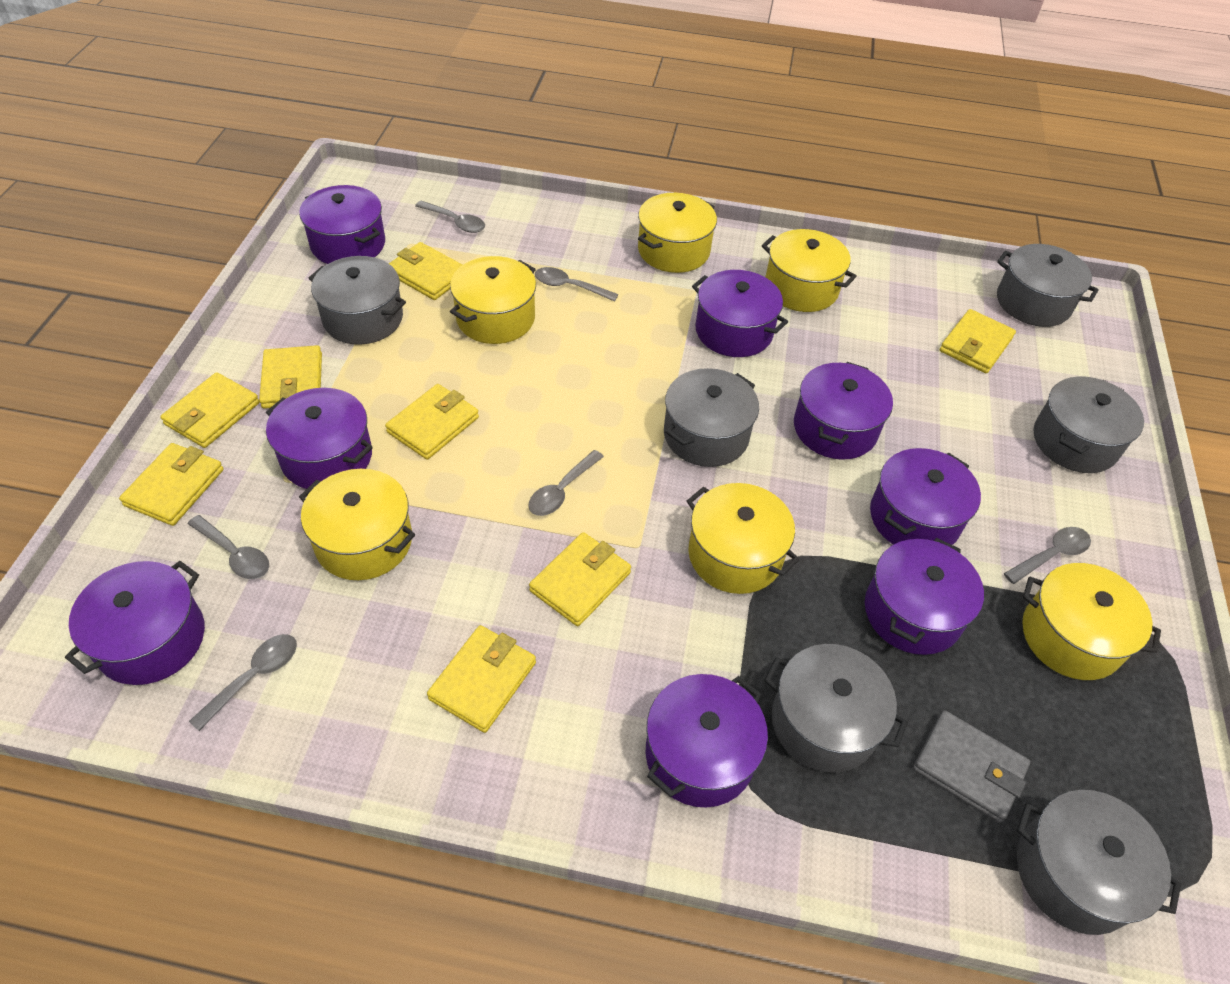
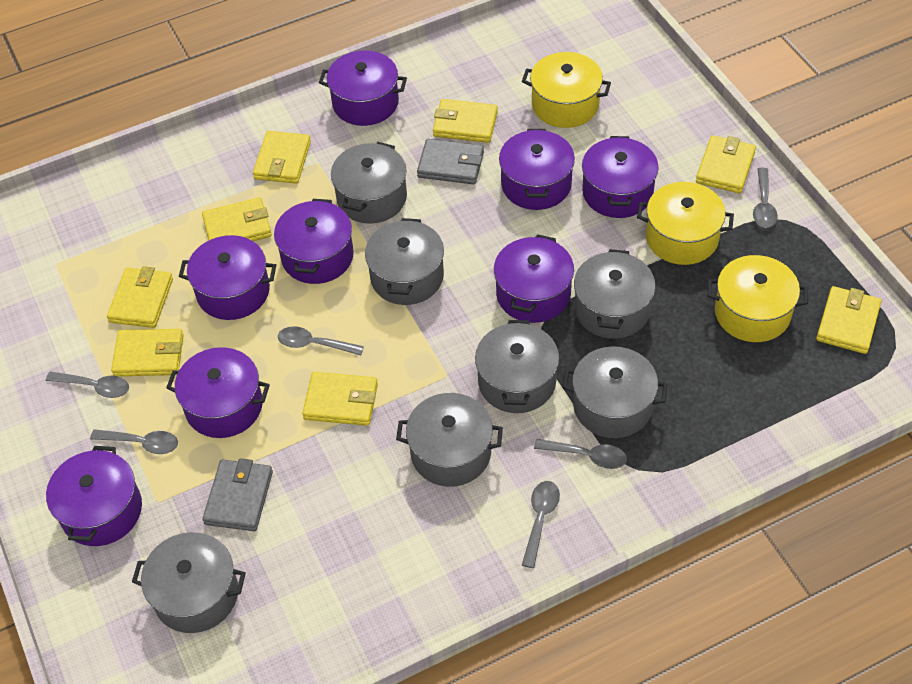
grey pot: 6 -> 7
grey wallet: 1 -> 2
yellow pot: 6 -> 3

